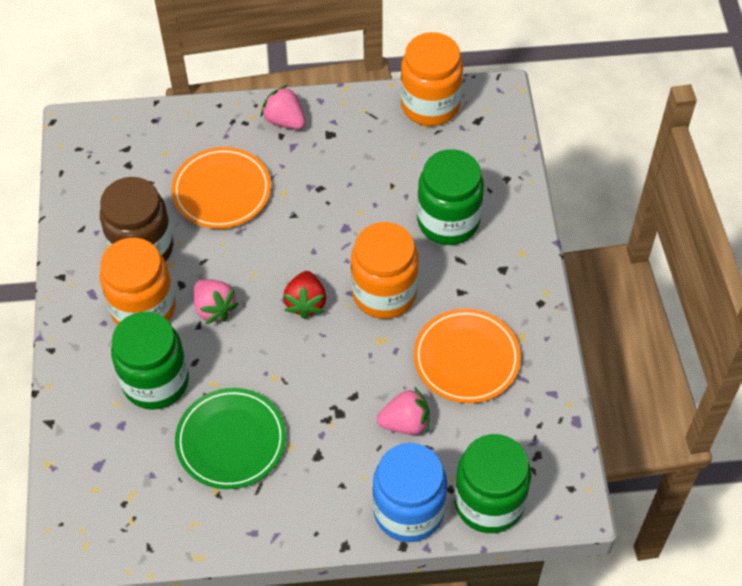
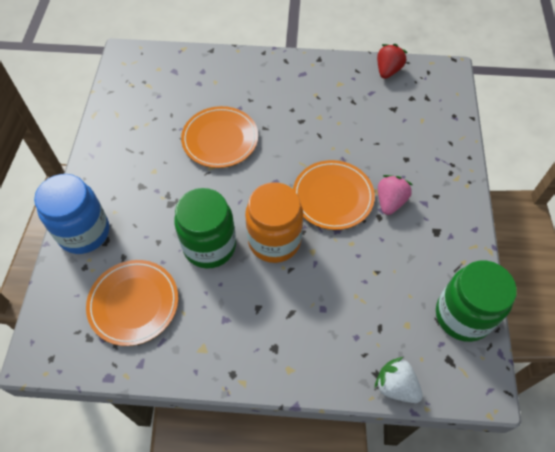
brown jar: 1 -> 0
green jar: 3 -> 2
green plate: 1 -> 0
orange jar: 3 -> 1
orange plate: 2 -> 3
pink strawberry: 3 -> 1
white strawberry: 0 -> 1

